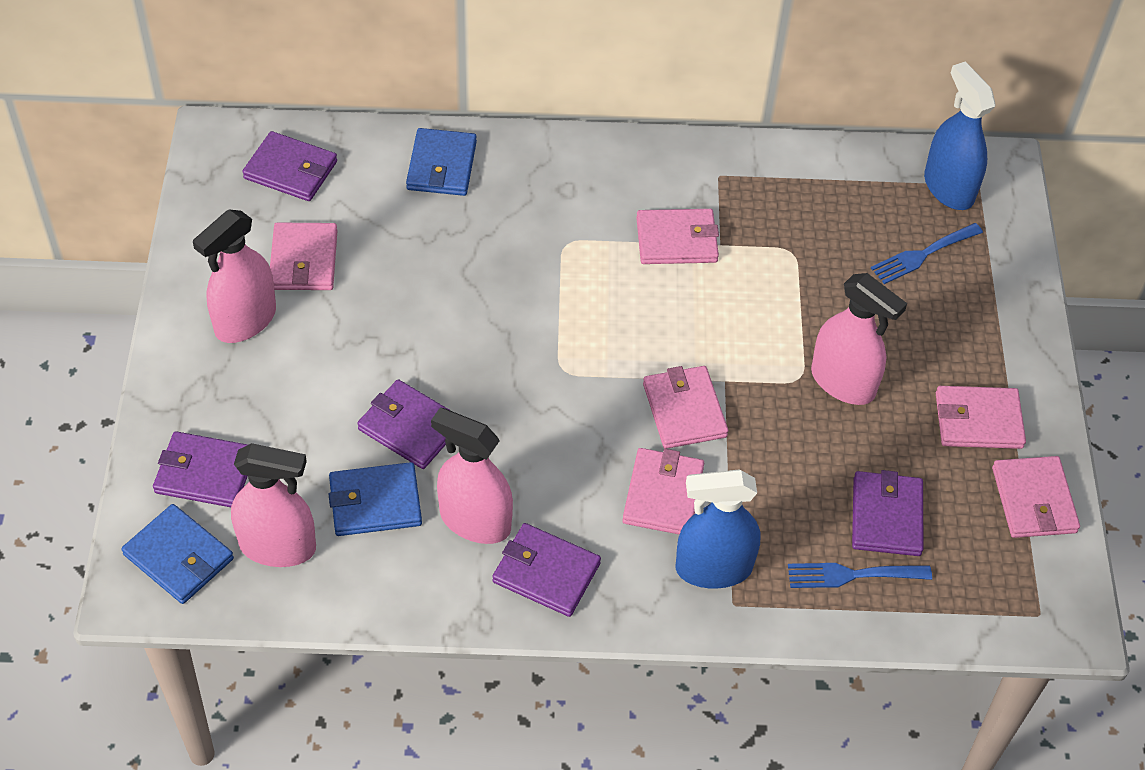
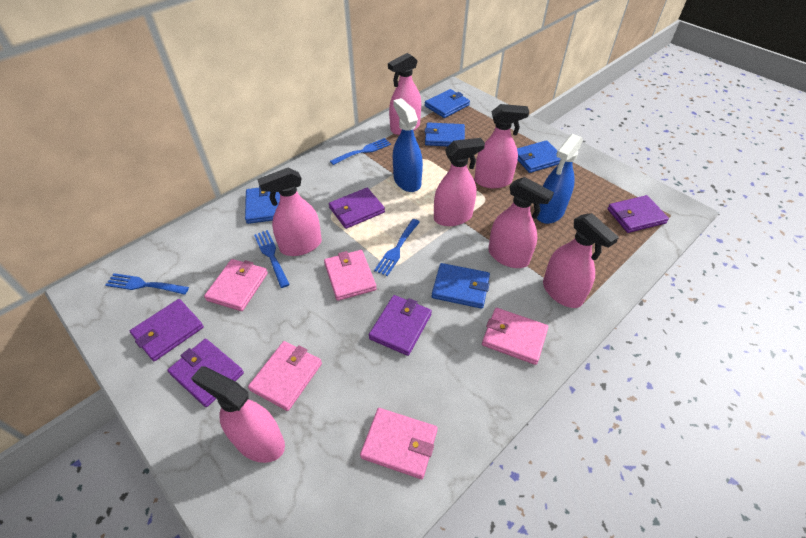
blue fork: 2 -> 4
blue wallet: 3 -> 5
pink spray bottle: 4 -> 7
pink wallet: 6 -> 5

